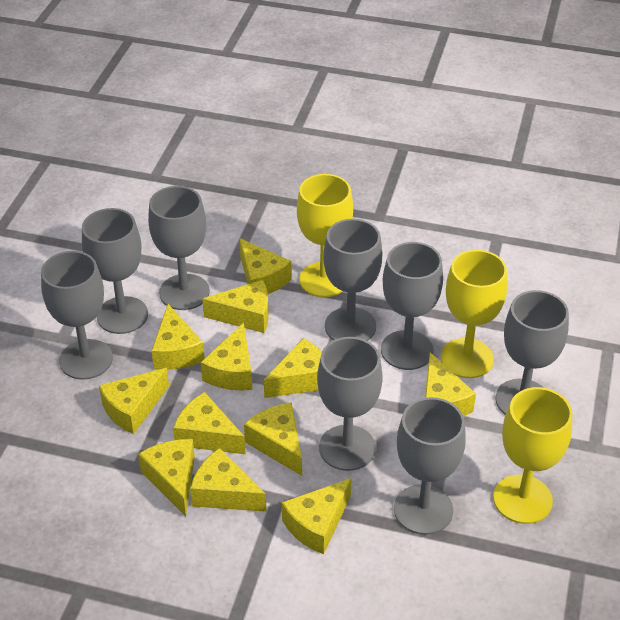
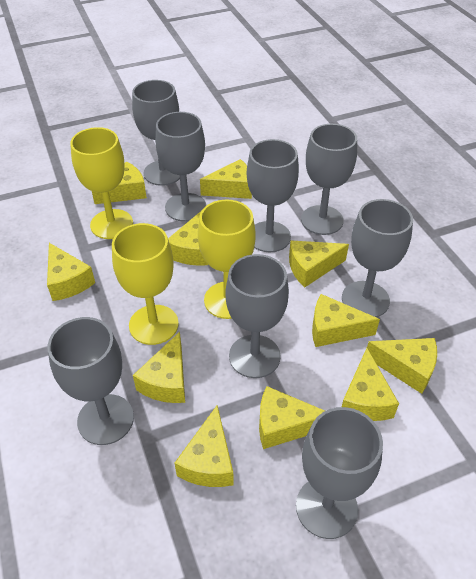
yellow cheese: 12 -> 11

